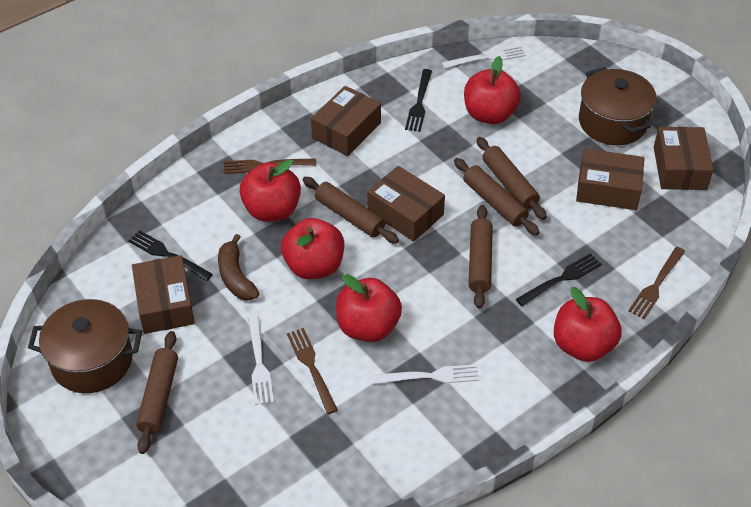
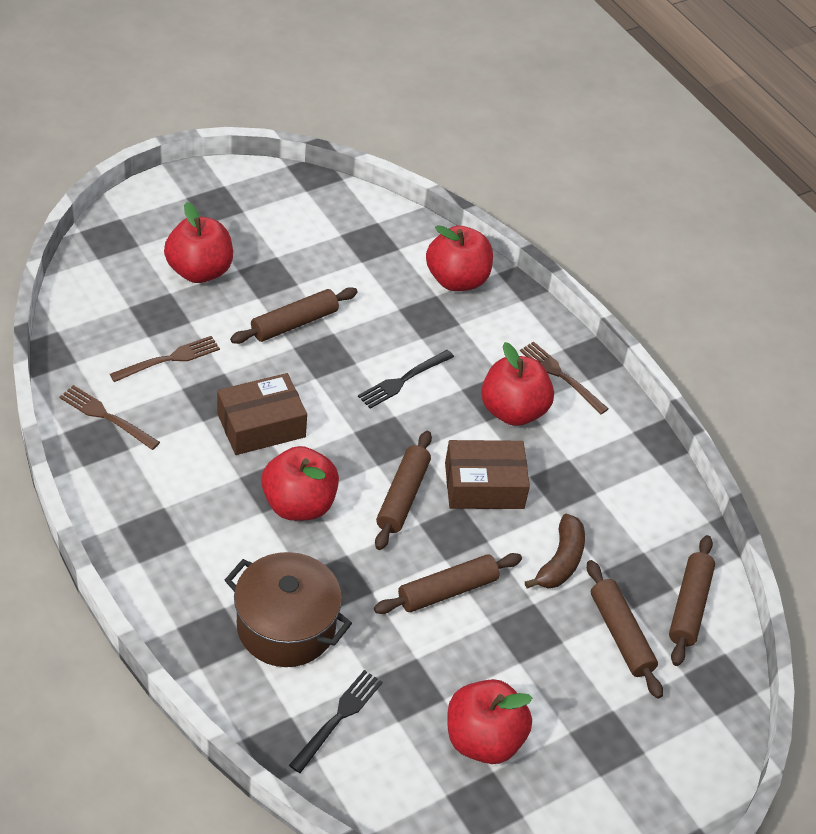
black fork: 3 -> 2
brown box: 5 -> 2
brown pot: 2 -> 1
white fork: 3 -> 0

